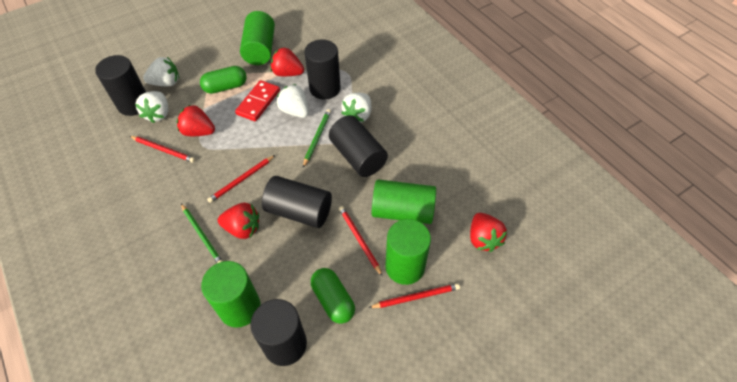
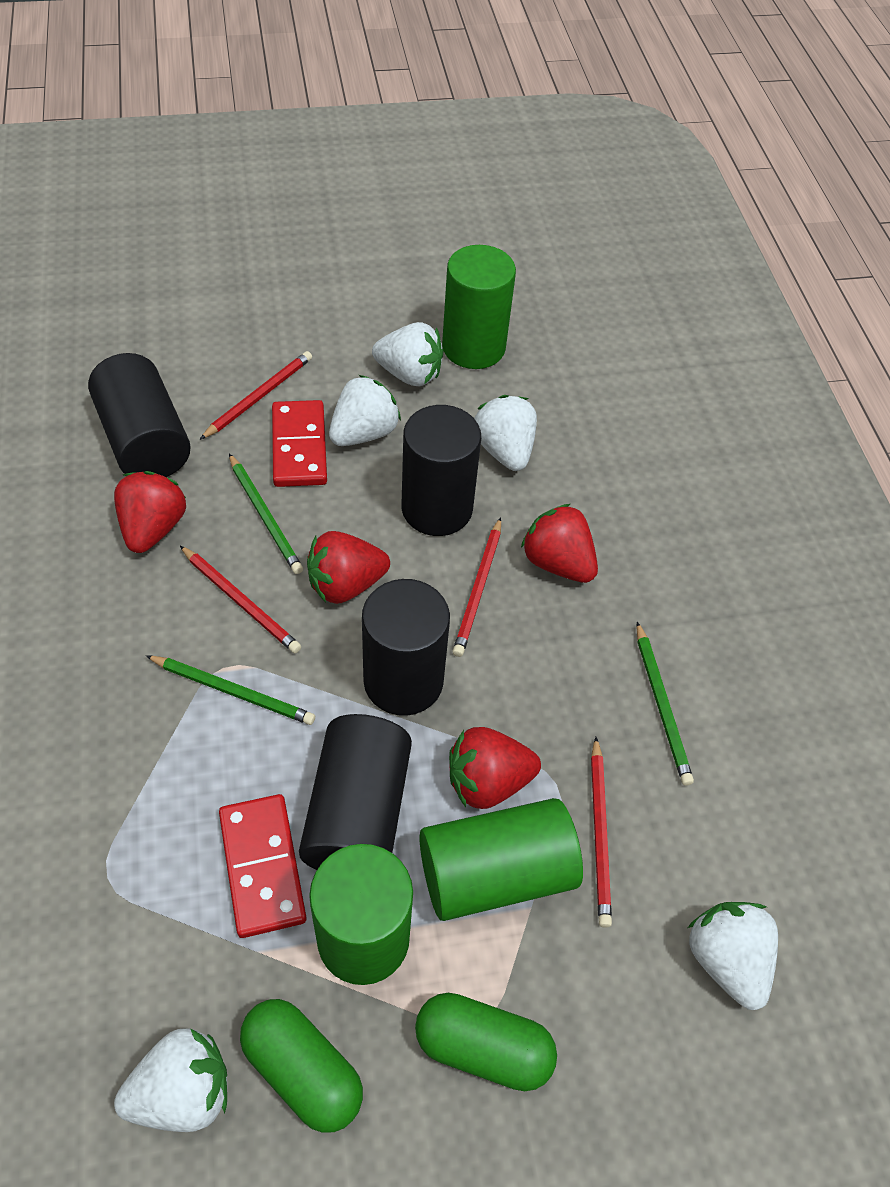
black cylinder: 5 -> 4
green cylinder: 4 -> 3
green pencil: 2 -> 3
red domino: 1 -> 2
white strawberry: 4 -> 5

